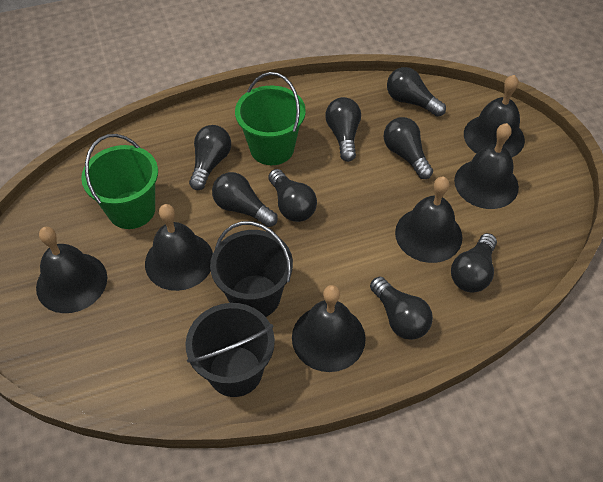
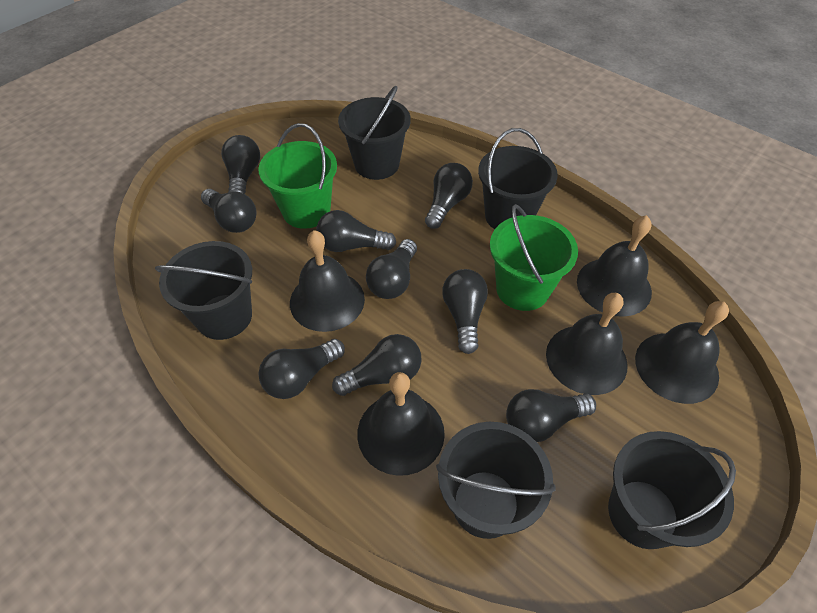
black bell: 6 -> 5
black bucket: 2 -> 5
black light bulb: 8 -> 9

